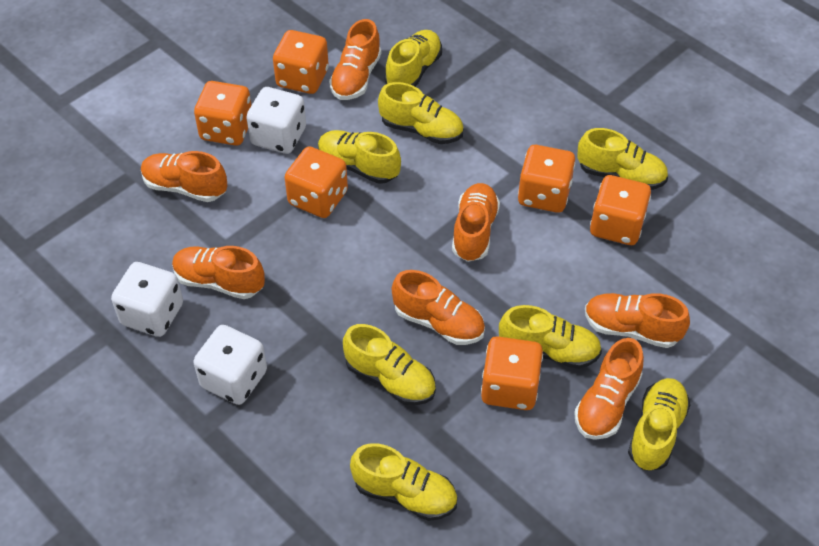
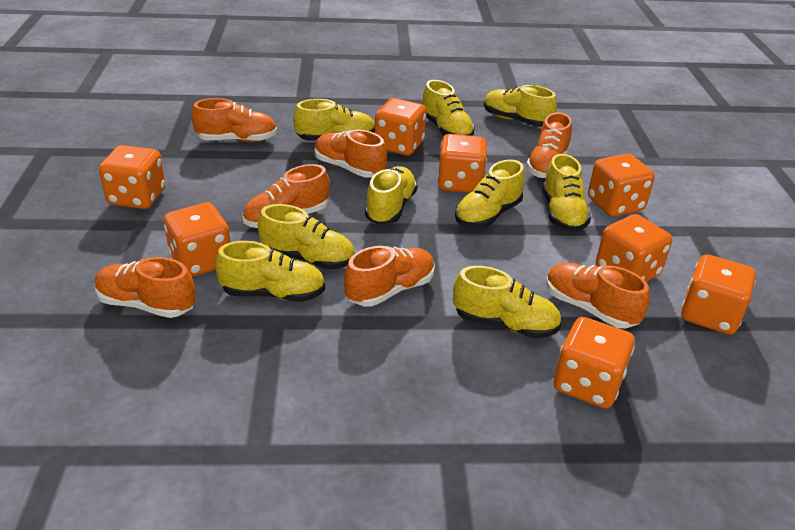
orange dice: 6 -> 8
white dice: 3 -> 0
yellow shoe: 8 -> 9

